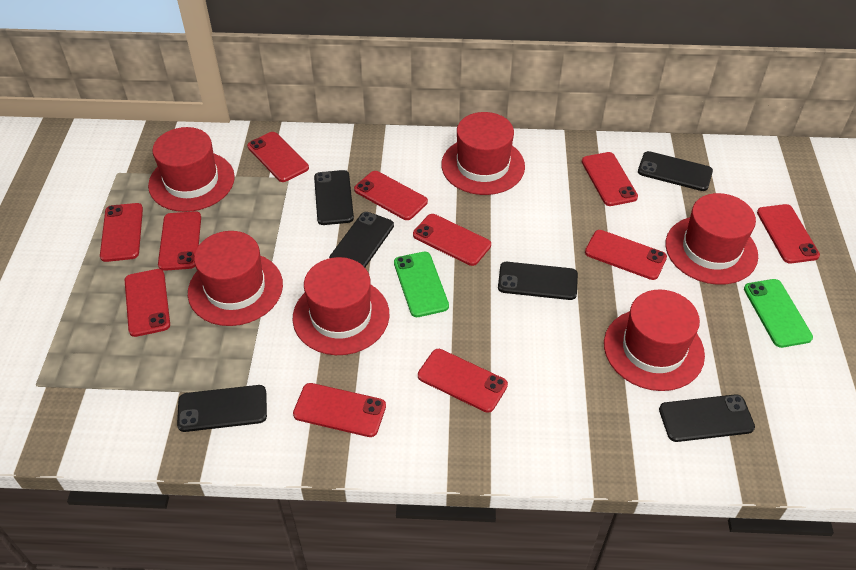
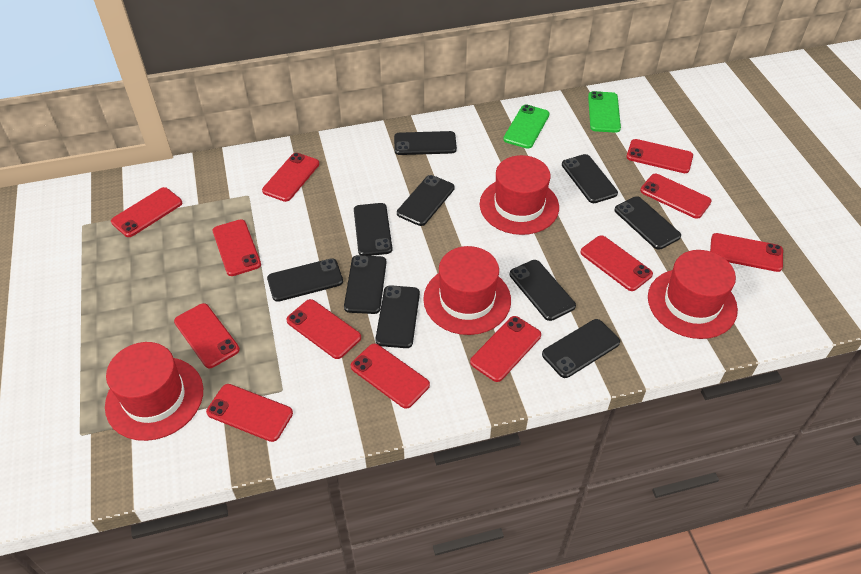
black phone: 6 -> 10
red hat: 6 -> 4
red phone: 11 -> 12

